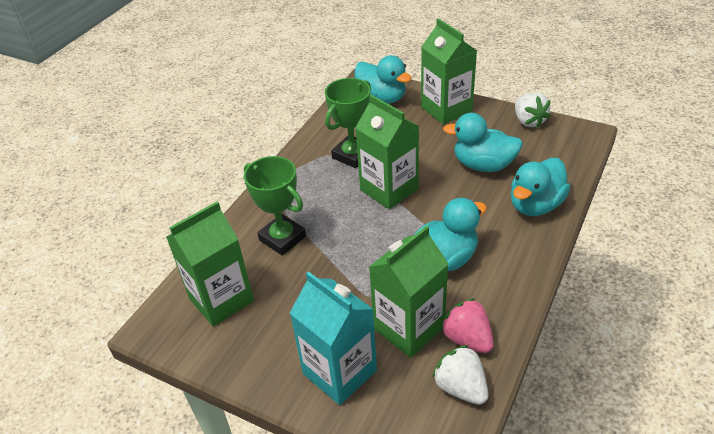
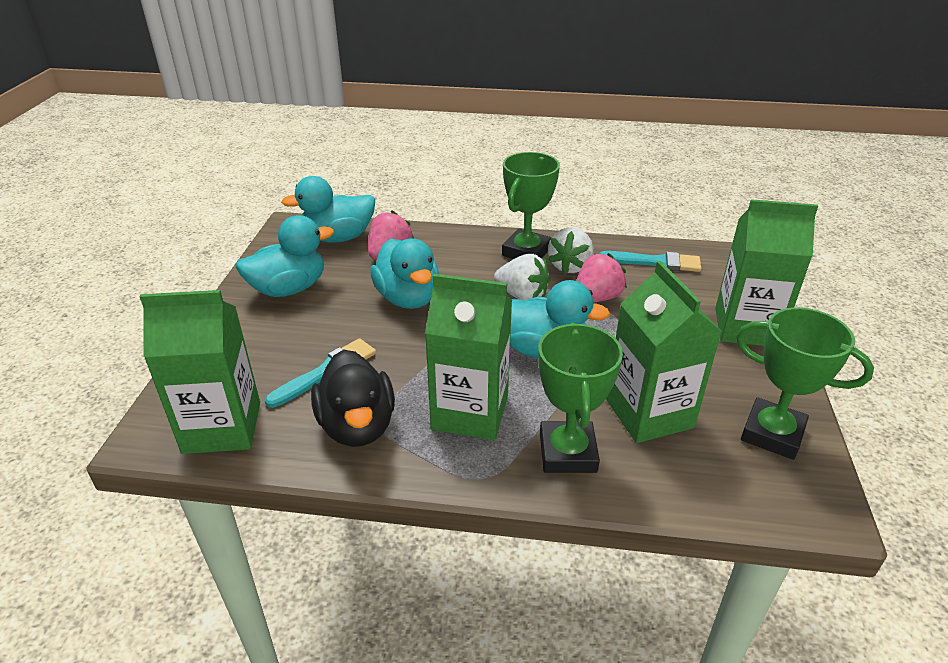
black duck: 0 -> 1
green trophy: 2 -> 3
pink strawberry: 1 -> 2
turquoise brush: 0 -> 2
turquoise carton: 1 -> 0

